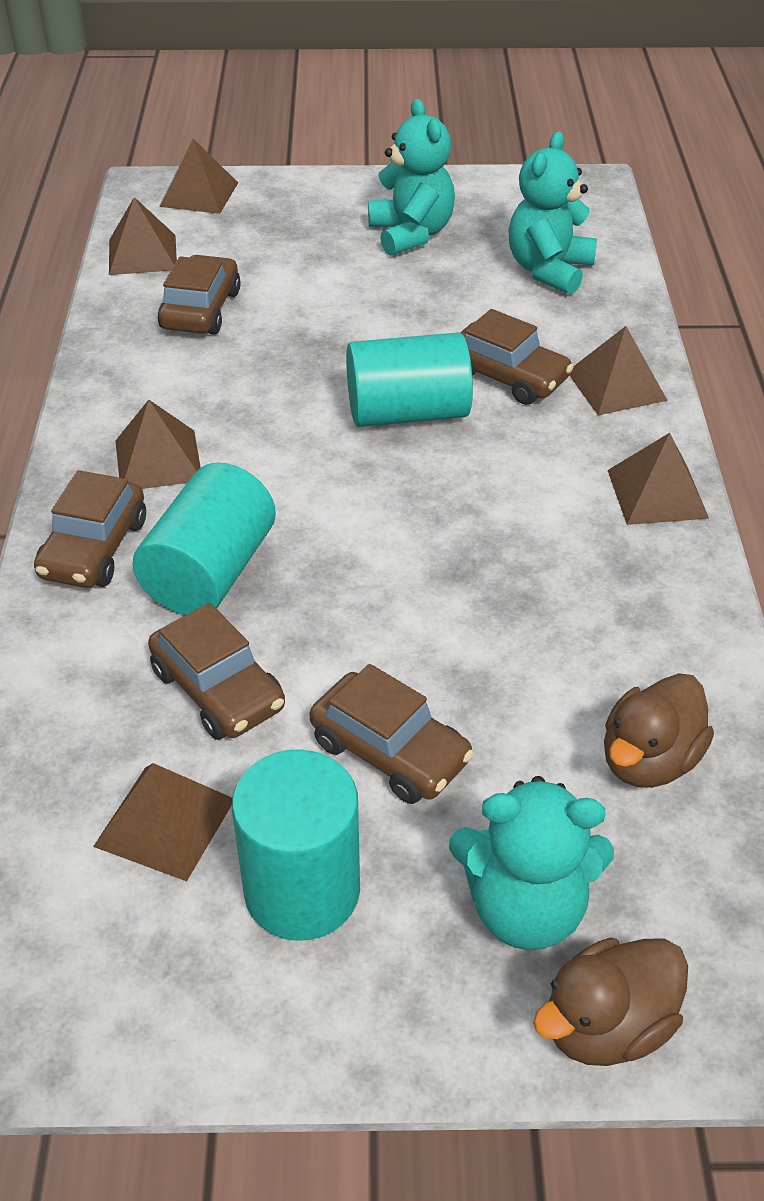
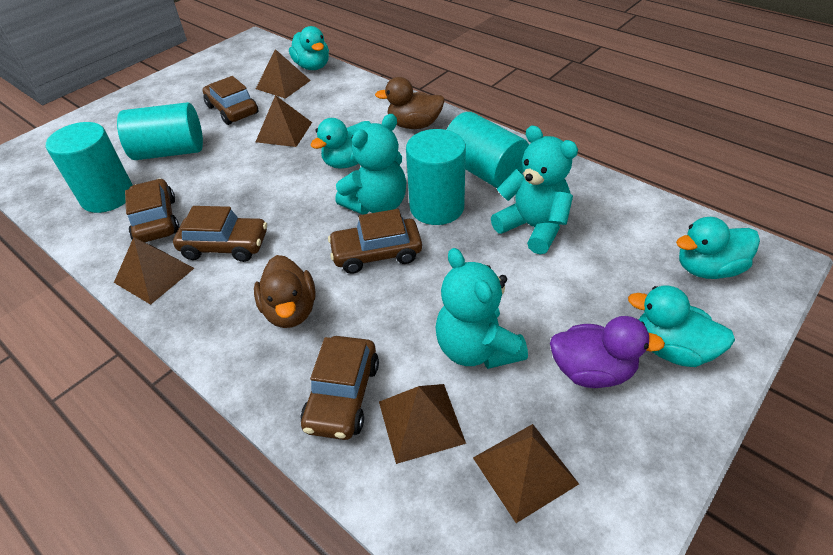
brown pyramid: 6 -> 5
purple duck: 0 -> 1
turquoise cylinder: 3 -> 4
turquoise duck: 0 -> 4

